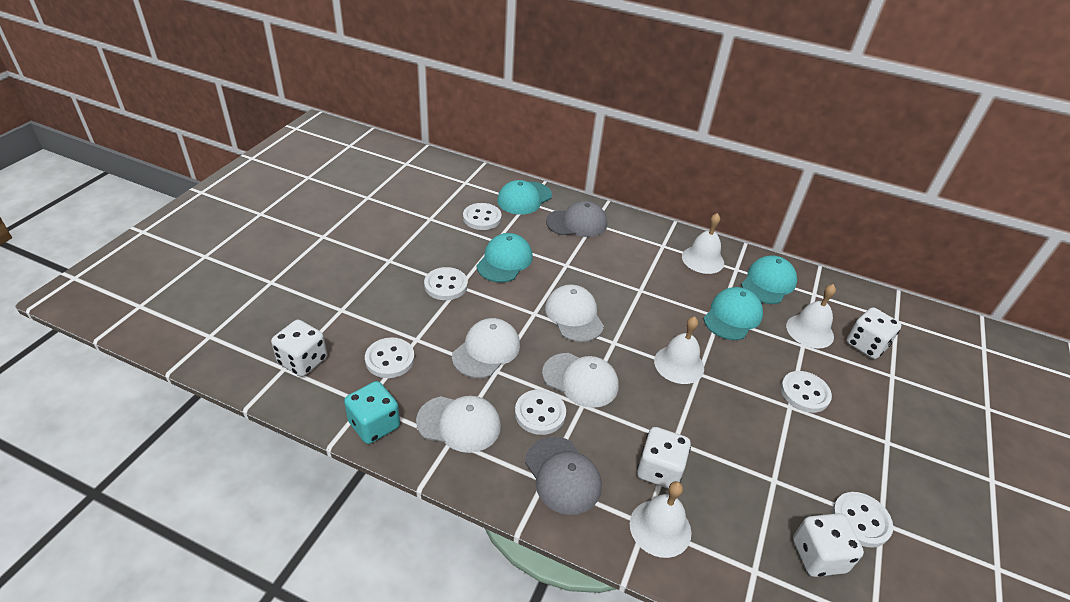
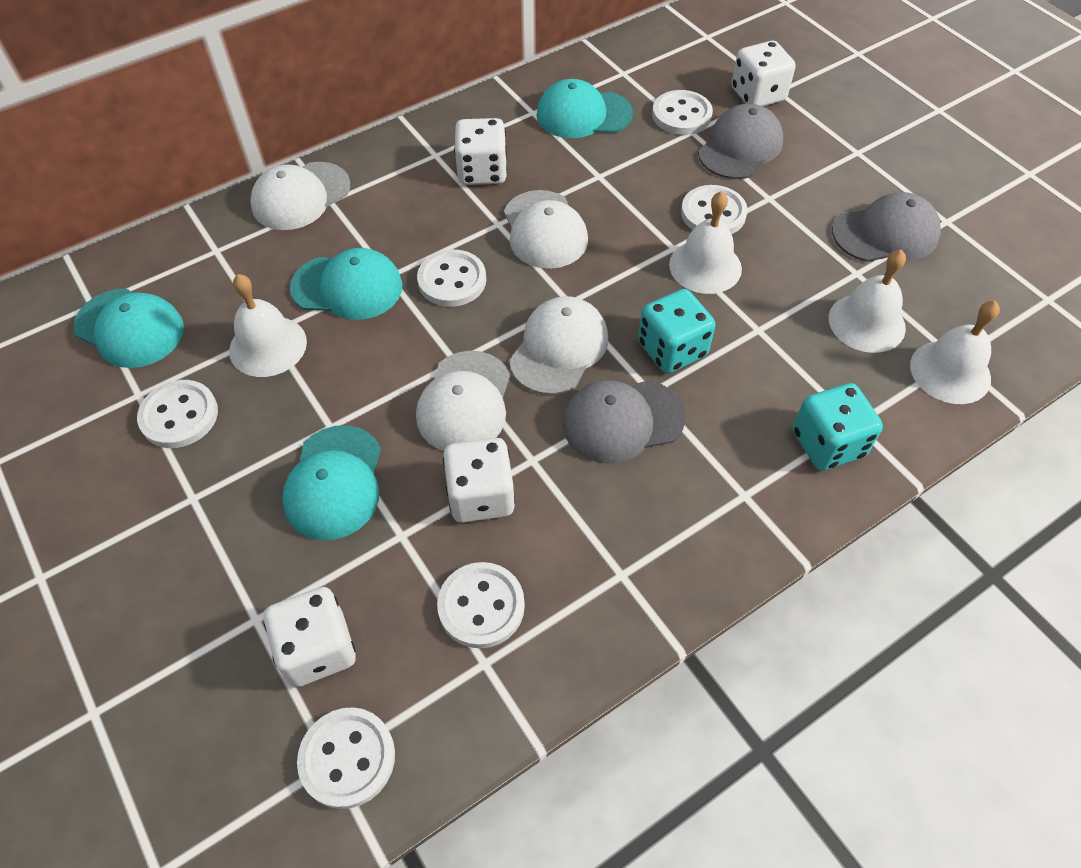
grey cap: 2 -> 3
turquoise dice: 1 -> 2

